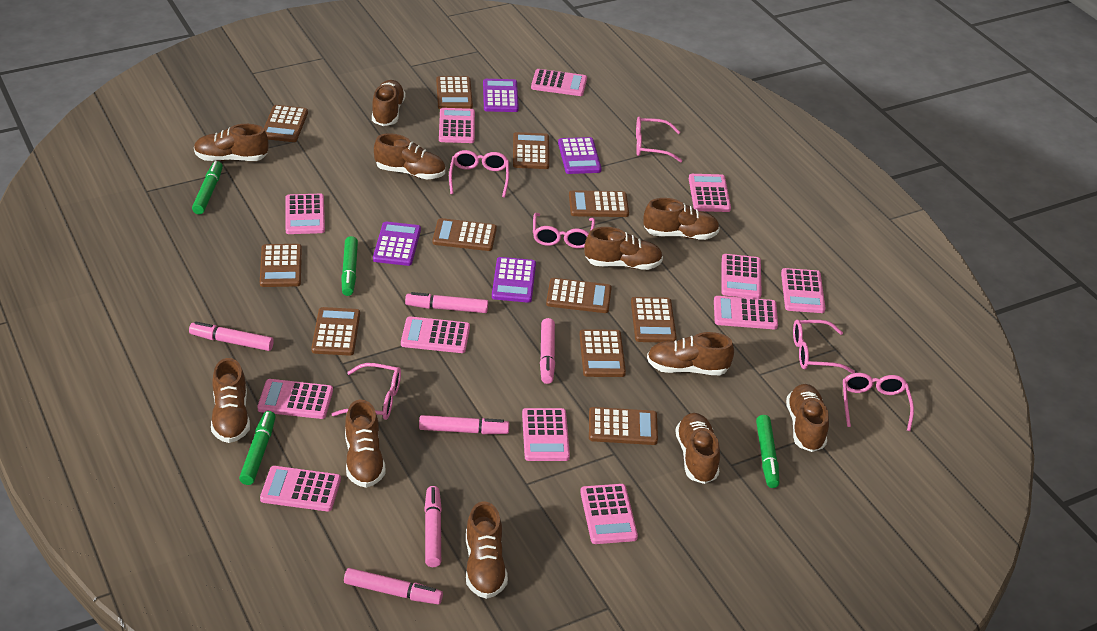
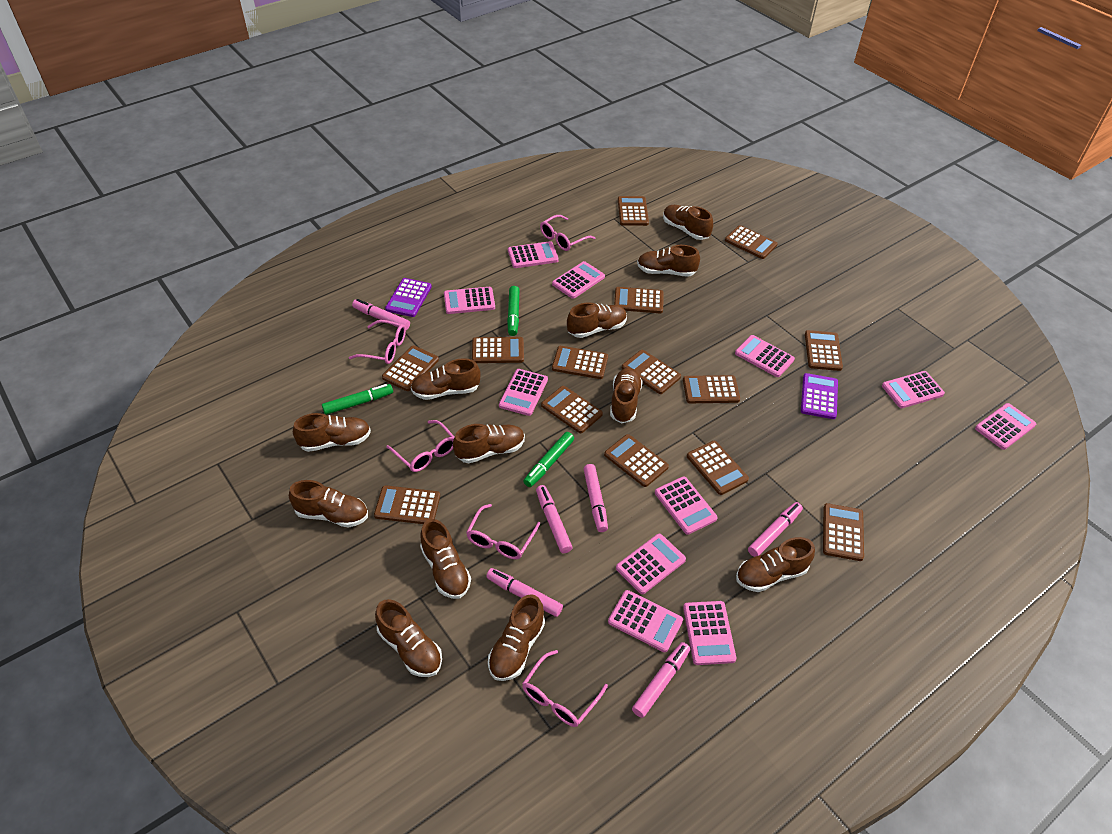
brown calculator: 11 -> 14
brown shoe: 11 -> 12
green marker: 4 -> 3
pink calculator: 12 -> 11
pink glasses: 6 -> 5
purple calculator: 4 -> 2

